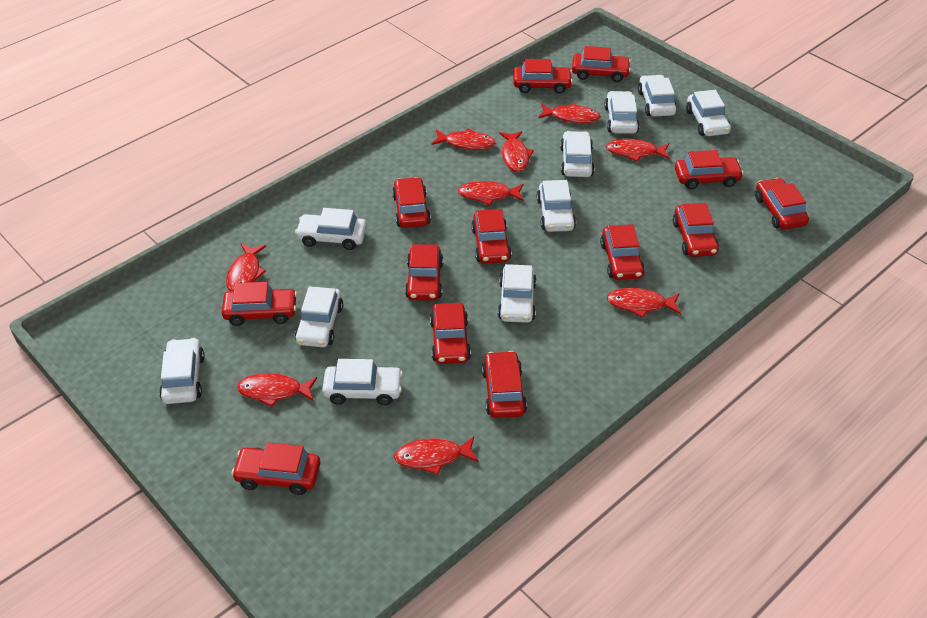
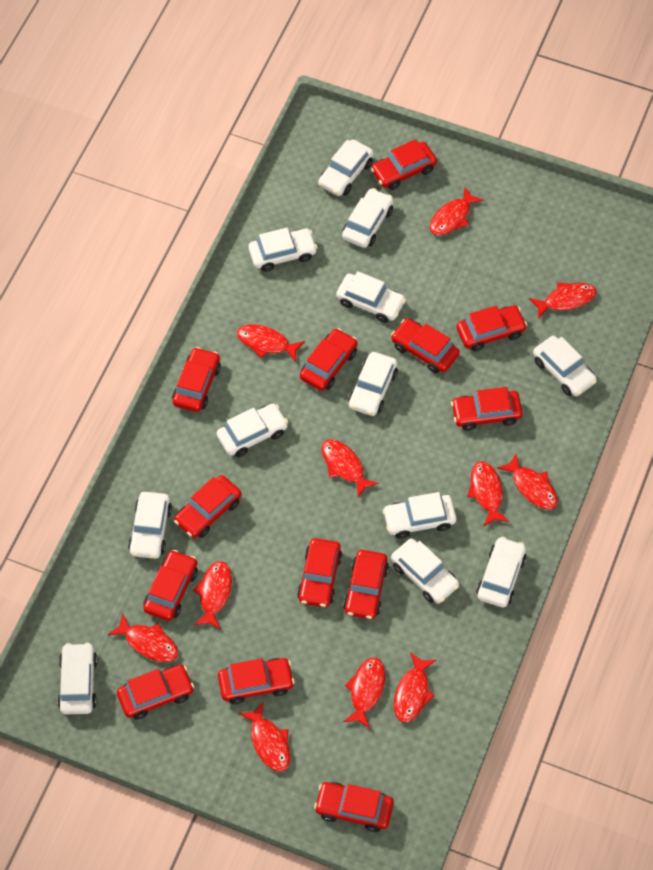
red fish: 9 -> 11
white car: 10 -> 12

